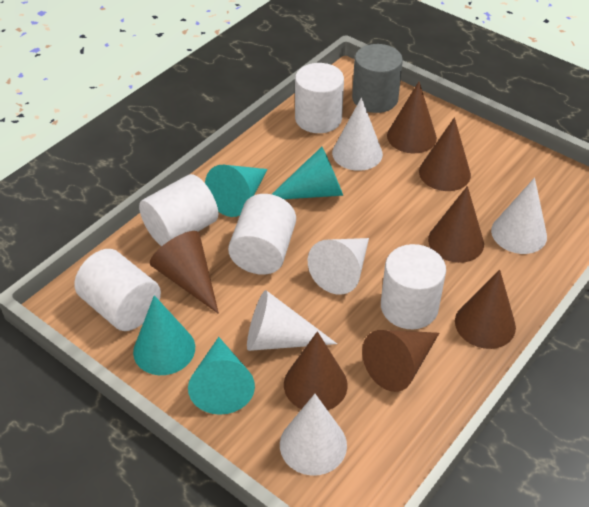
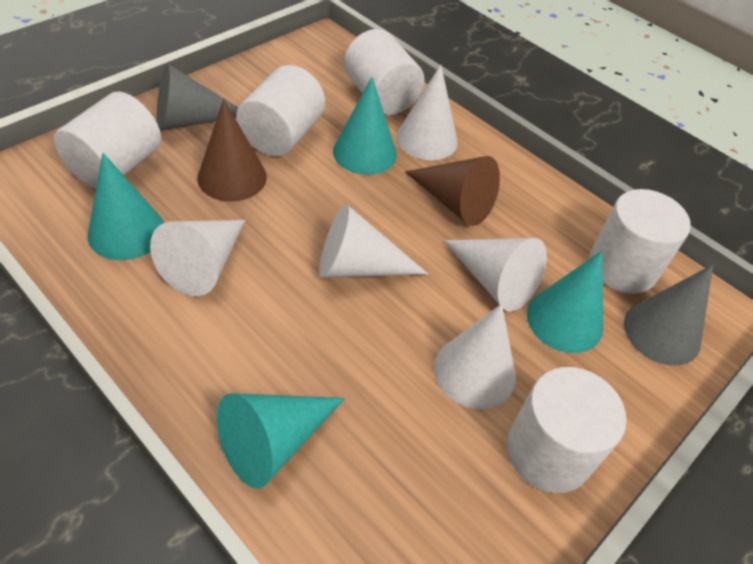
brown cone: 7 -> 2
grey cone: 0 -> 2
grey cylinder: 1 -> 0

